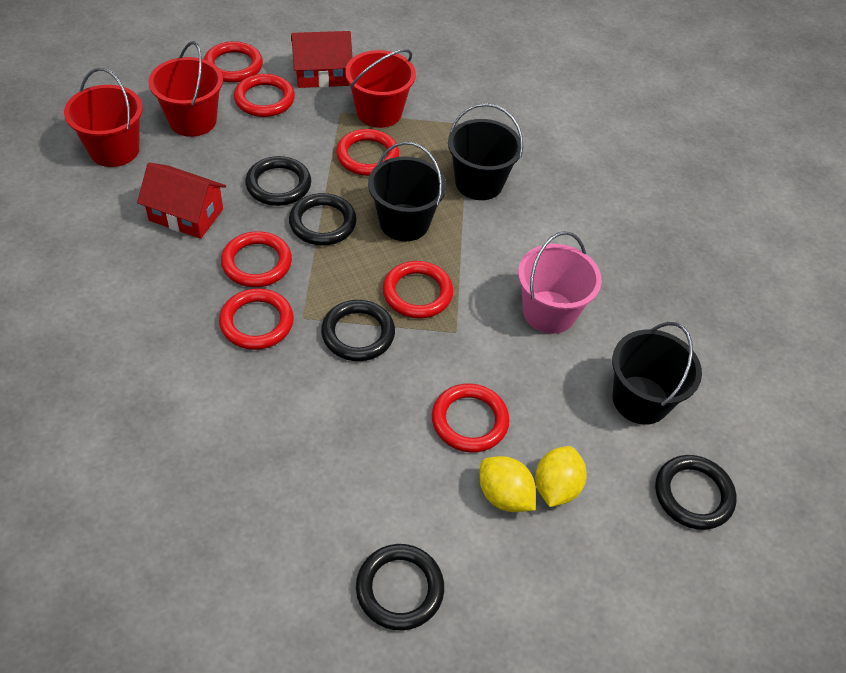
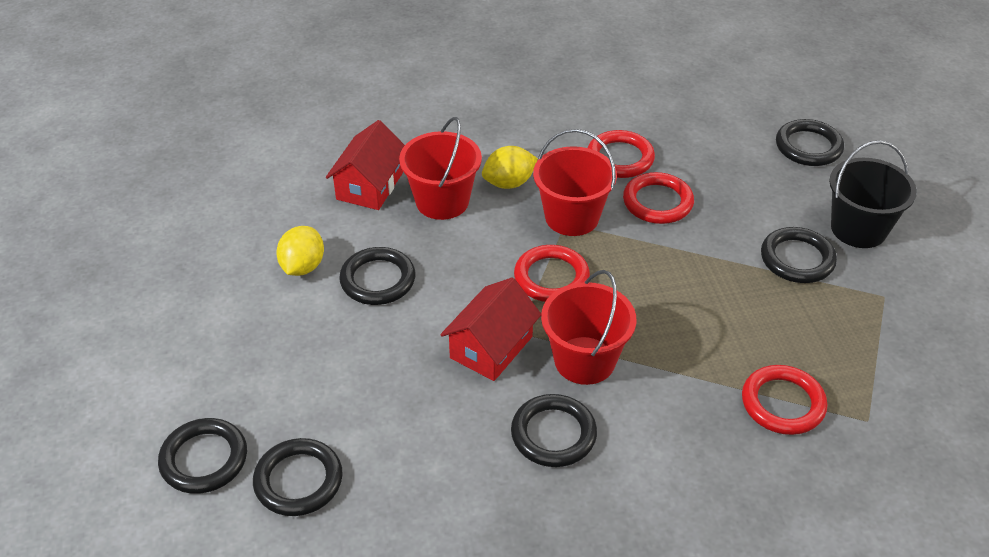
black bucket: 3 -> 1
black ring: 5 -> 6
pink bucket: 1 -> 0
red ring: 7 -> 4

